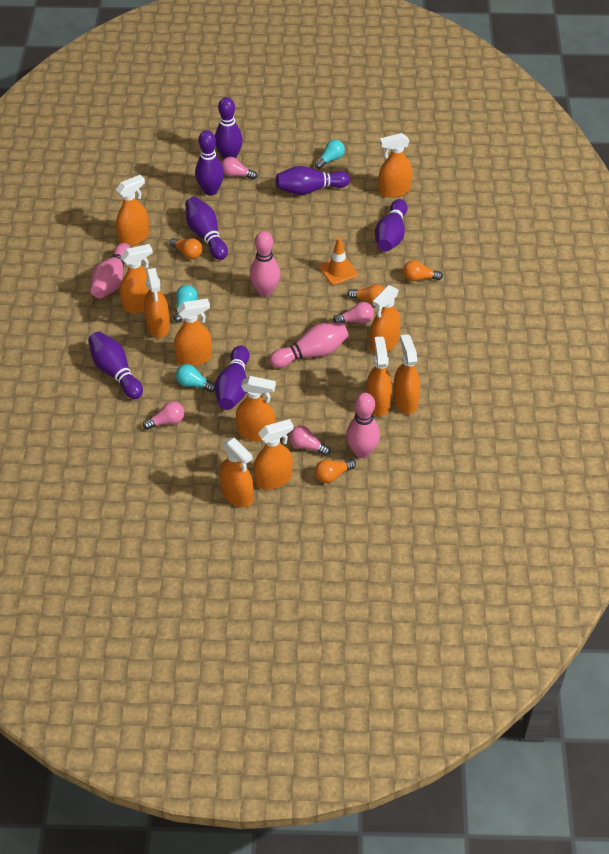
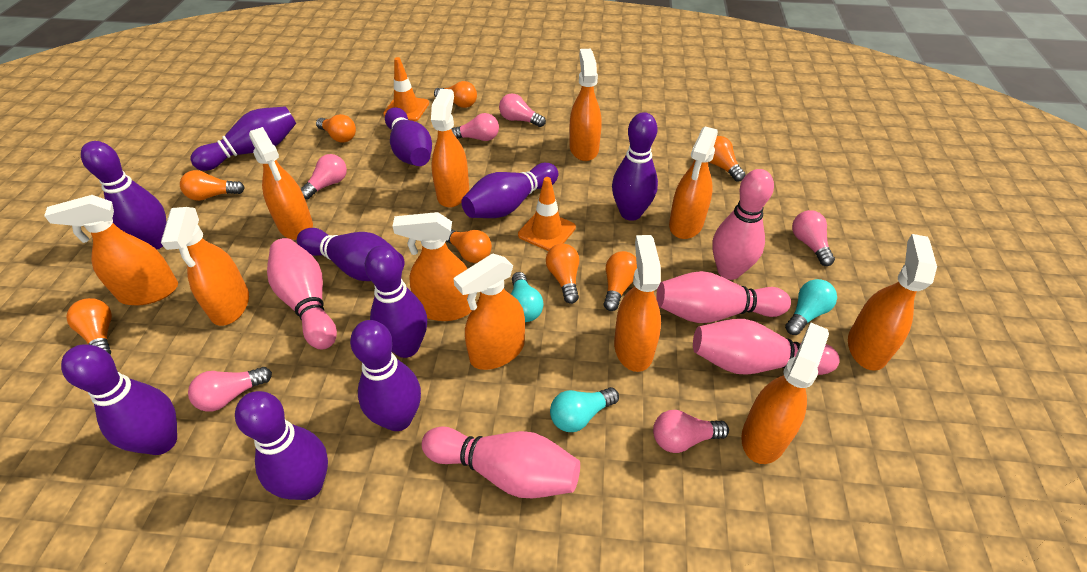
orange light bulb: 4 -> 8
orange traffic cone: 1 -> 2
pink bowling pin: 4 -> 5
pink light bulb: 4 -> 6
purple bowling pin: 7 -> 10

